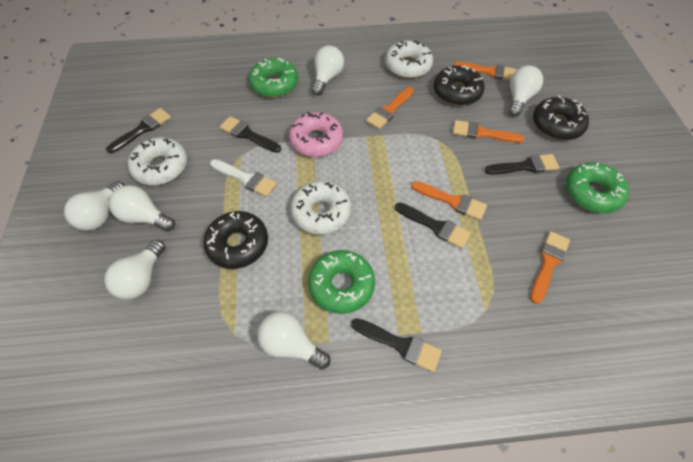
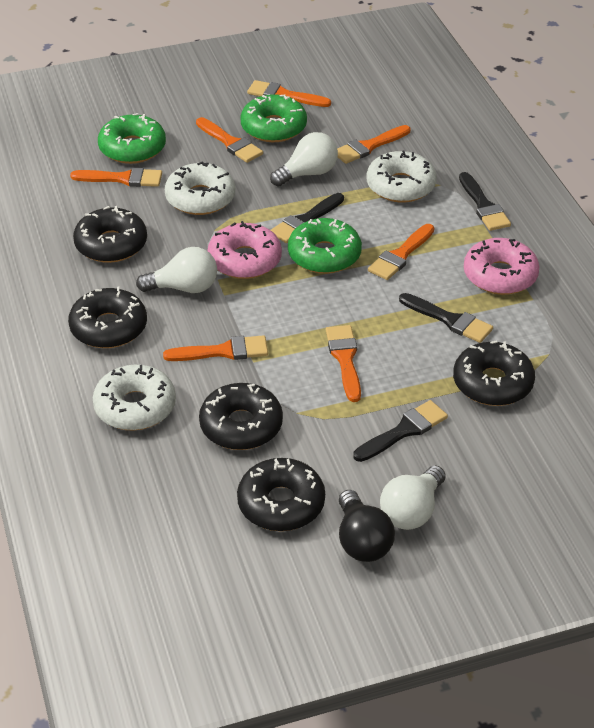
black brush: 5 -> 4
black donut: 3 -> 5
black light bulb: 0 -> 1
orange brush: 5 -> 7
pink donut: 1 -> 2
white brush: 1 -> 0
white light bulb: 6 -> 3

